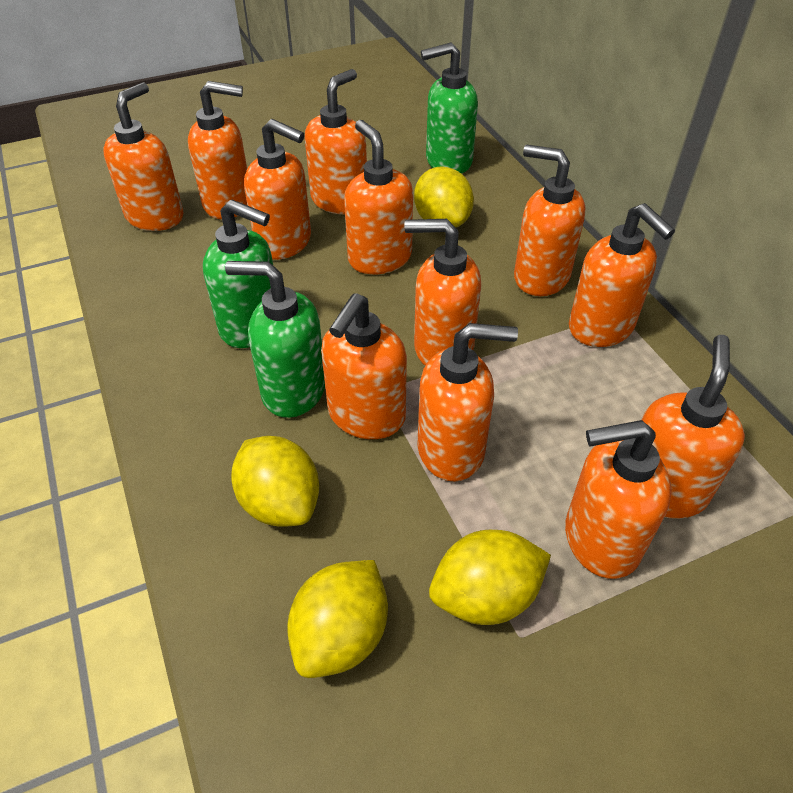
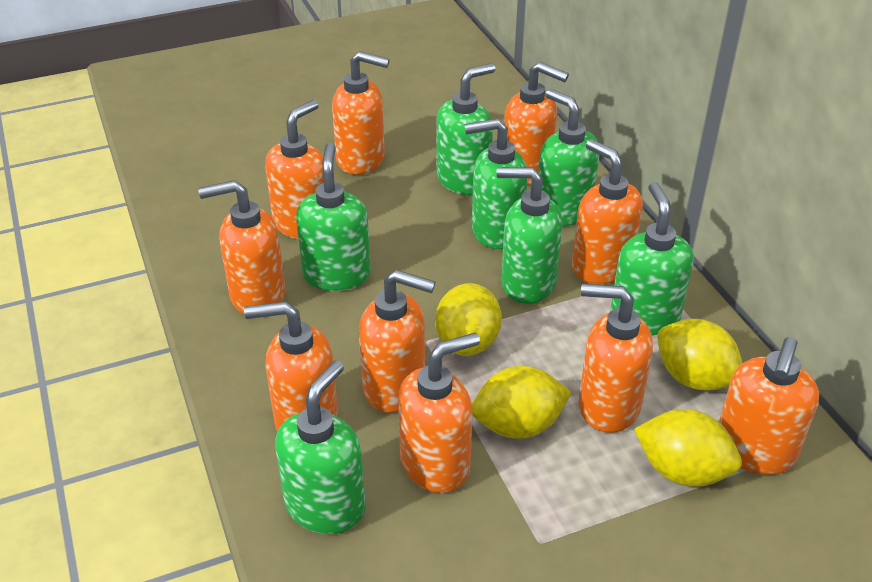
green soap dispenser: 3 -> 7
orange soap dispenser: 12 -> 10

